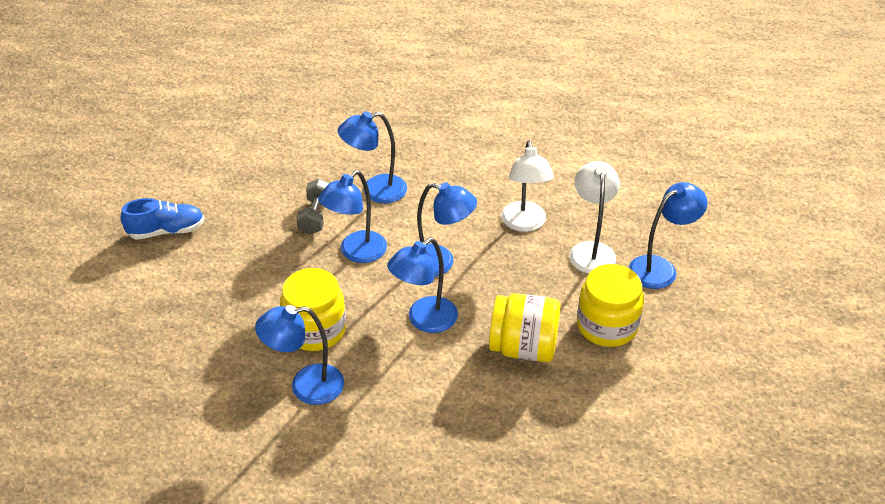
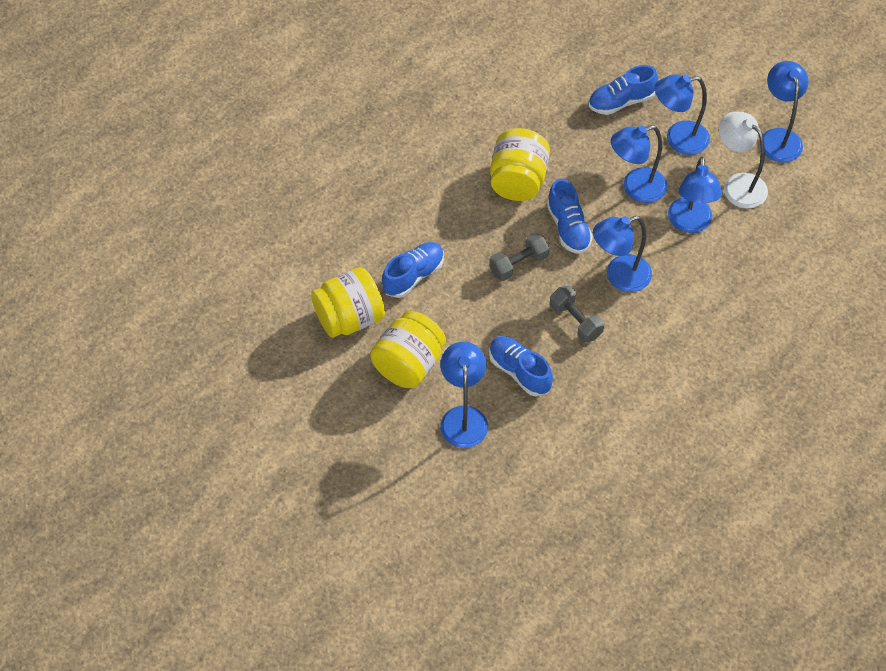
blue shoe: 1 -> 4
grey dumbbell: 1 -> 2
white lamp: 2 -> 1

